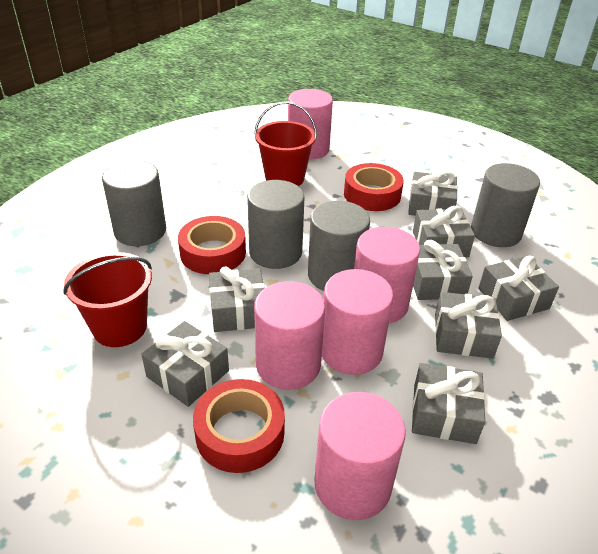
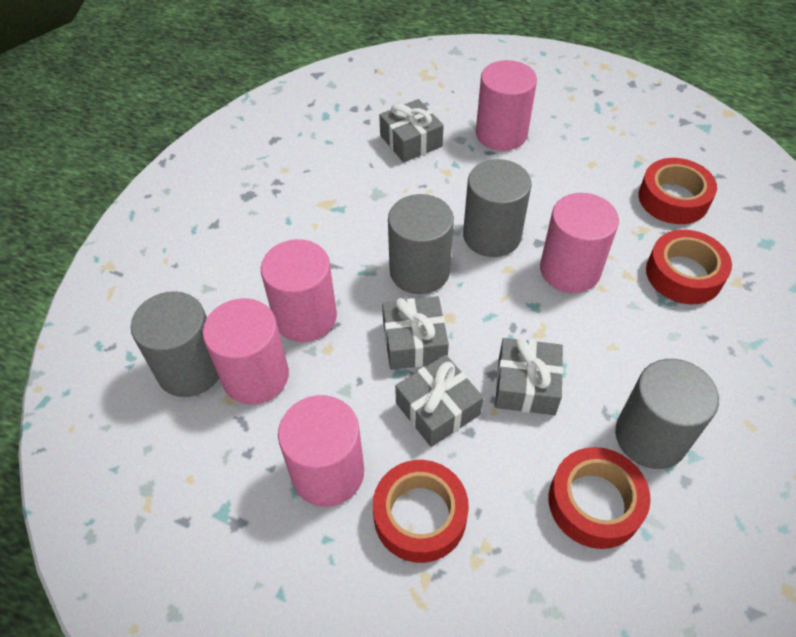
grey gift: 8 -> 4
red bucket: 2 -> 0
red tape: 3 -> 4

